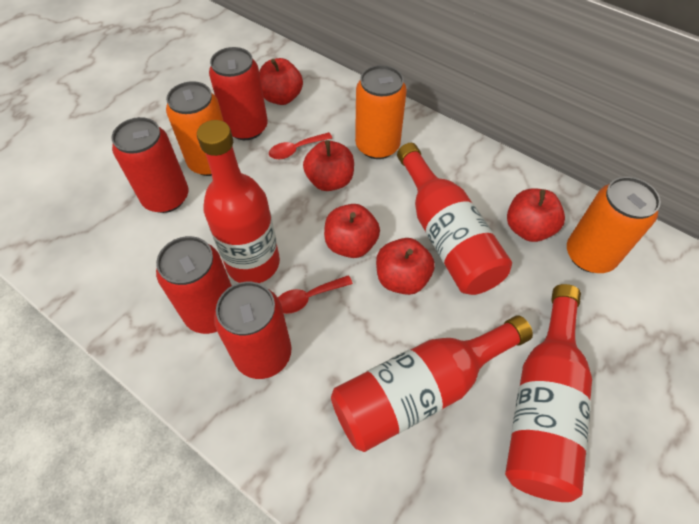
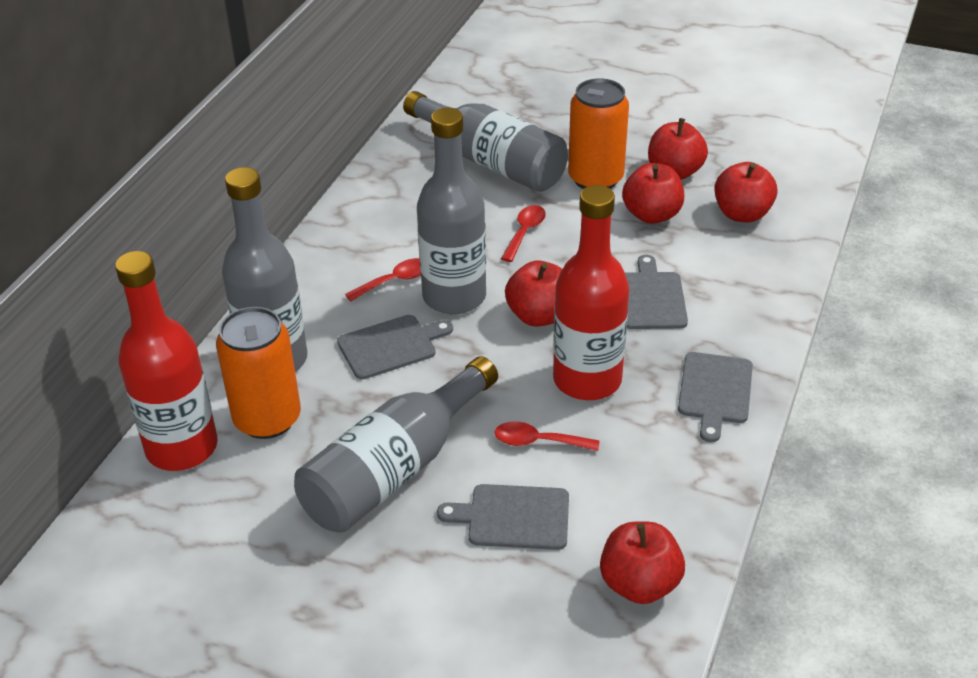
grey bottle: 0 -> 4
grey cutting board: 0 -> 4
orange can: 3 -> 2
red bottle: 4 -> 2
red can: 4 -> 0
red spoon: 2 -> 3

